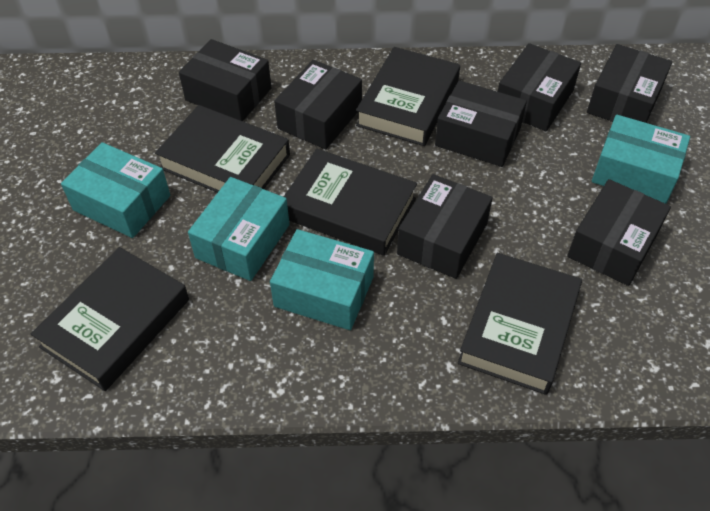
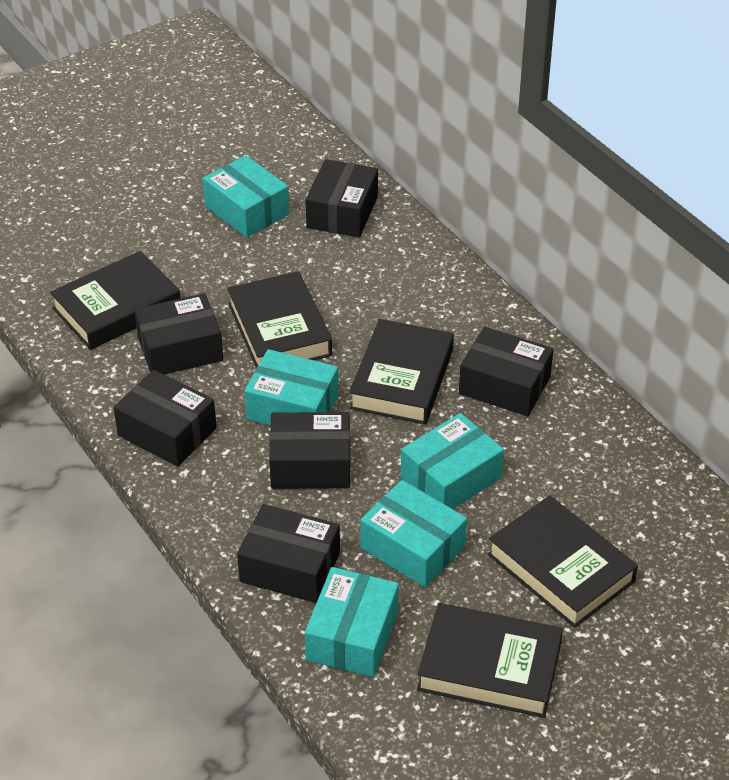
black box: 7 -> 6
turquoise box: 4 -> 5

